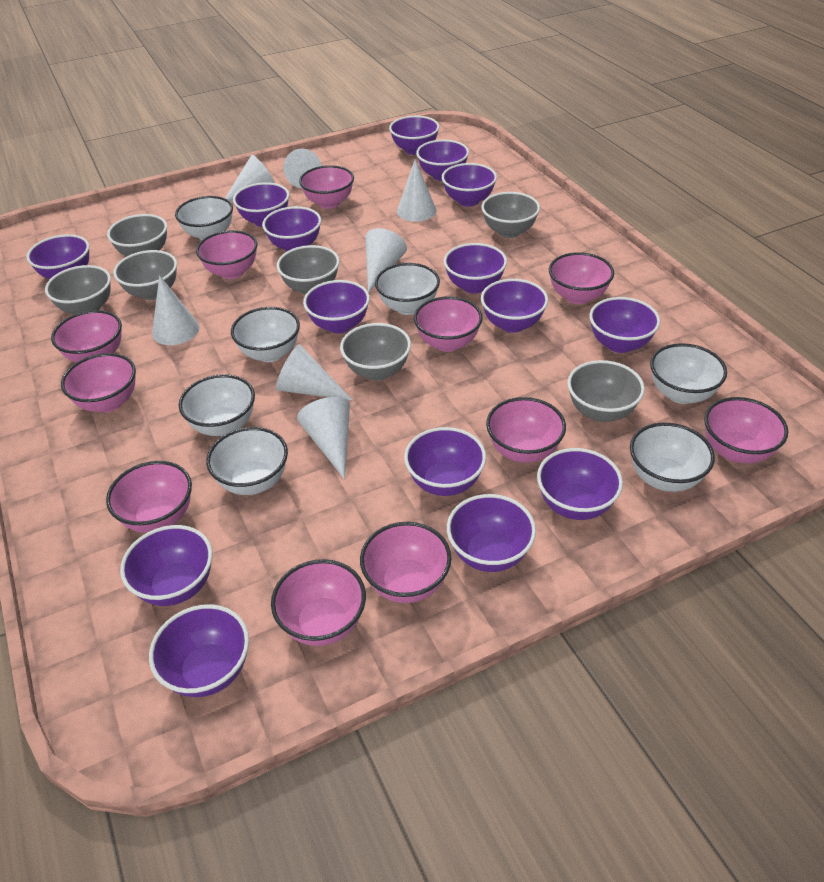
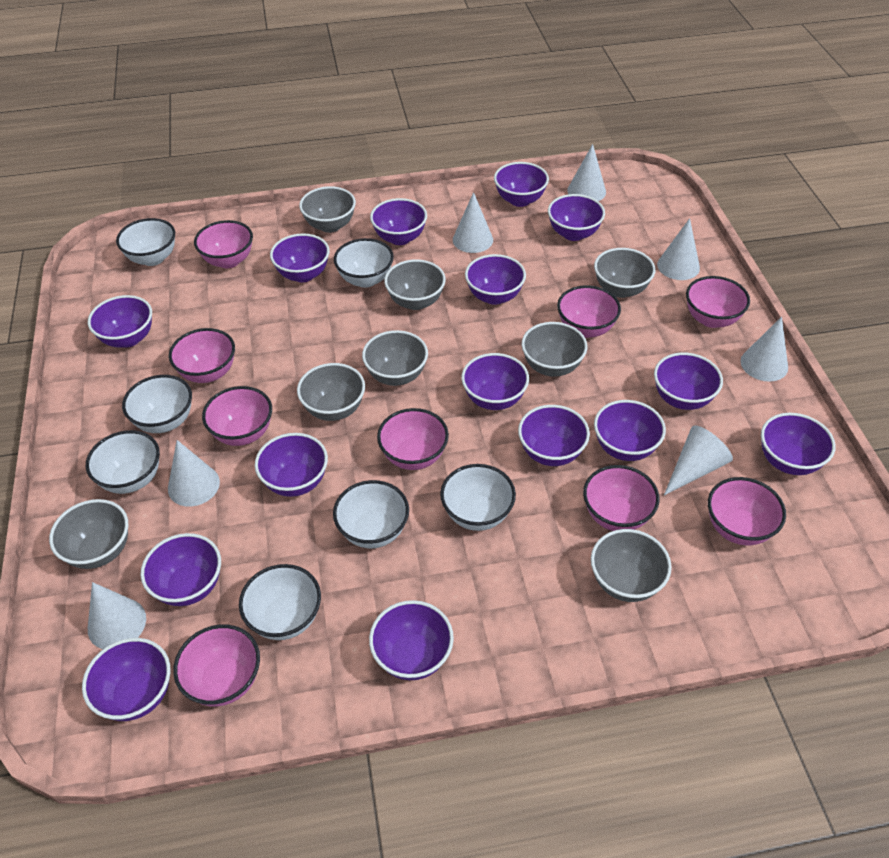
grey bowl: 7 -> 8
pink bowl: 11 -> 9

